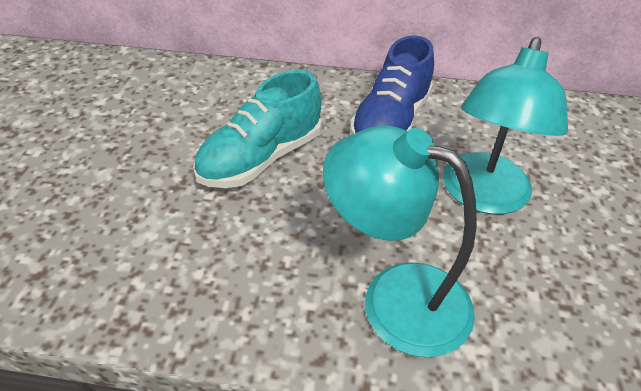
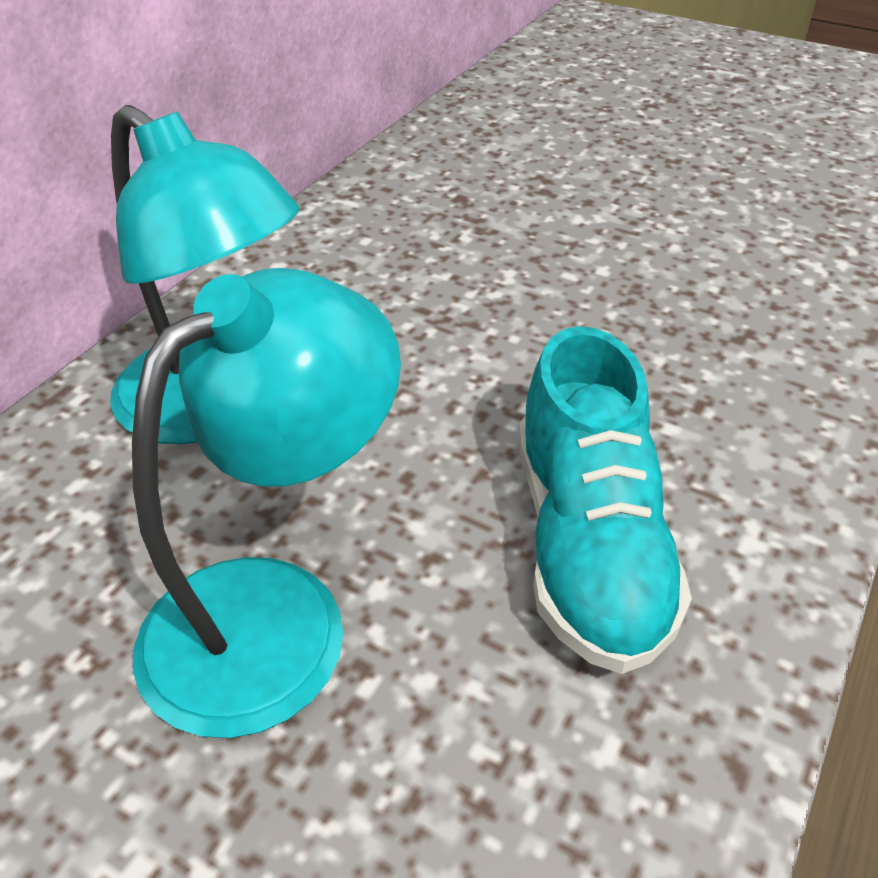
blue shoe: 1 -> 0

